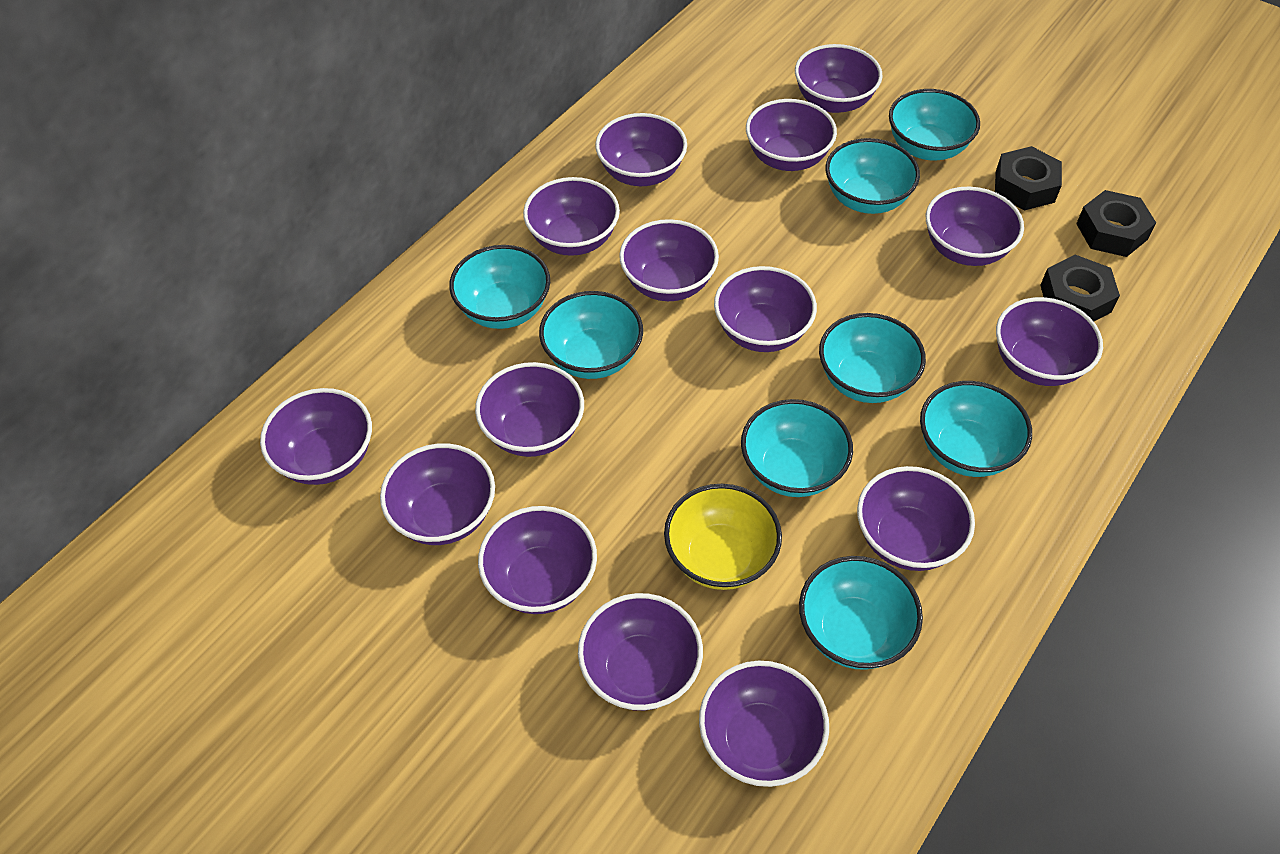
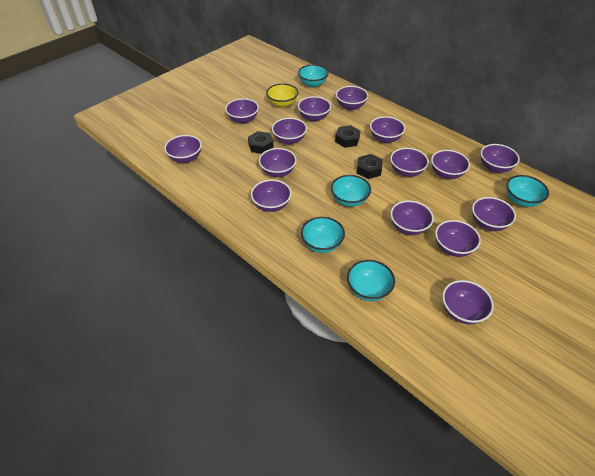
turquoise bowl: 8 -> 5

